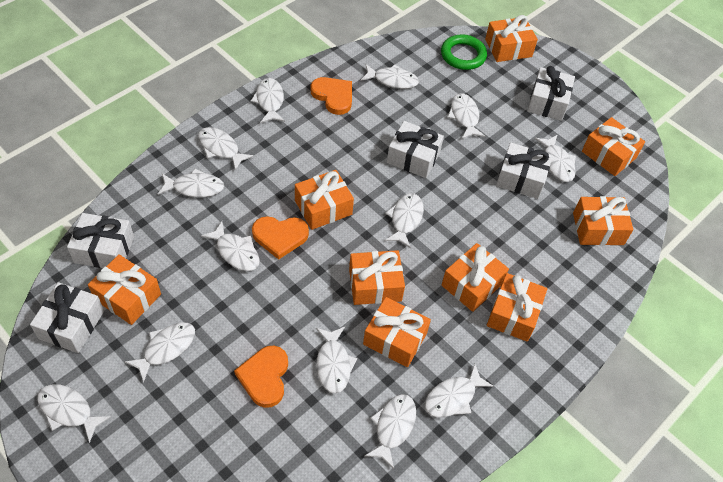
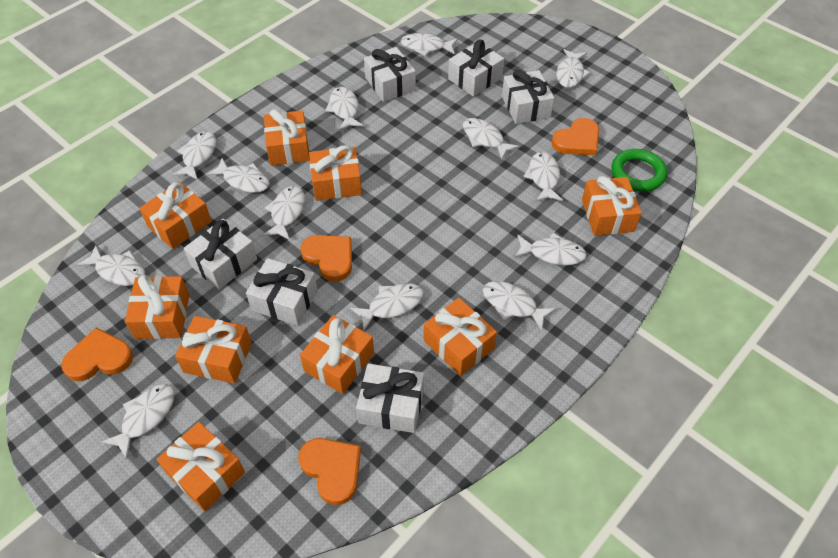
orange heart: 3 -> 4
white gift: 5 -> 6

